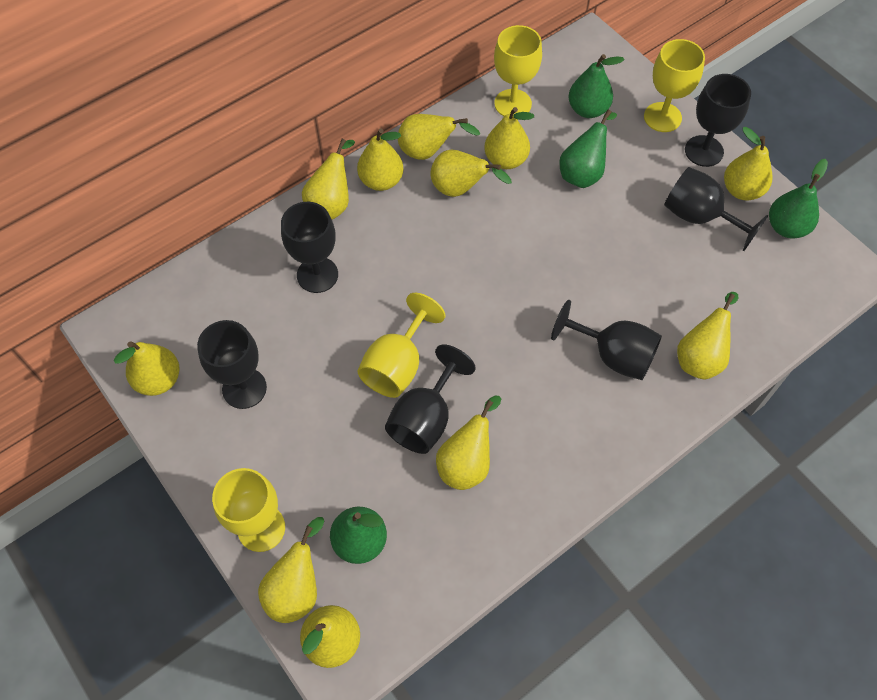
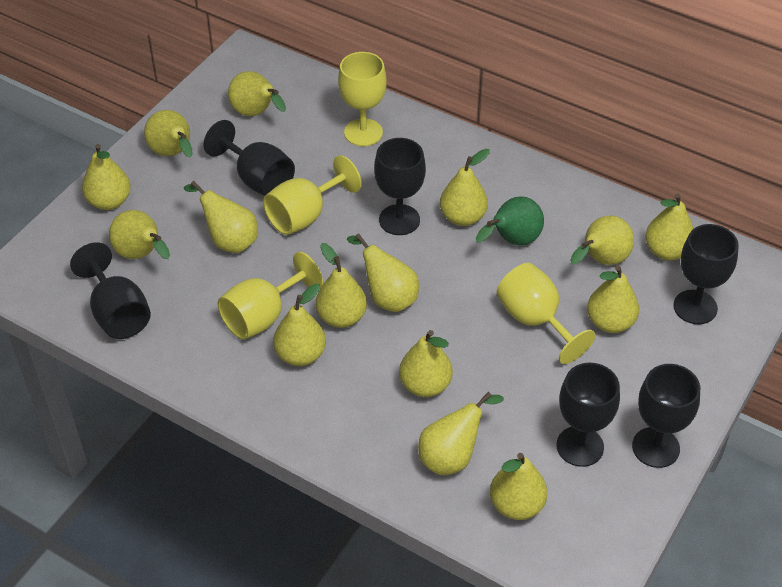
green pear: 4 -> 1
yellow pear: 11 -> 15

